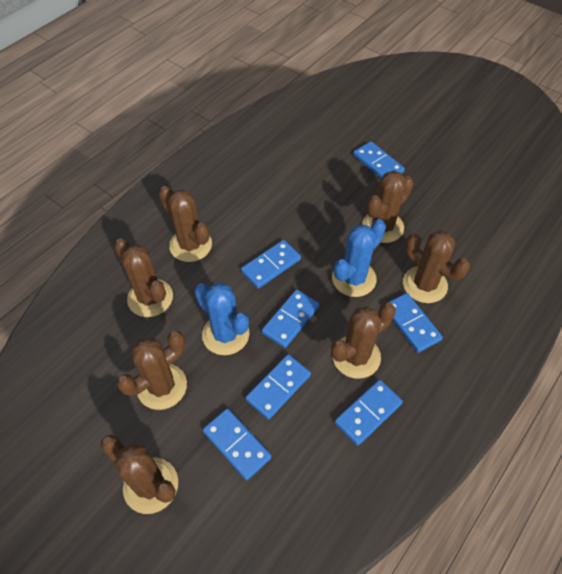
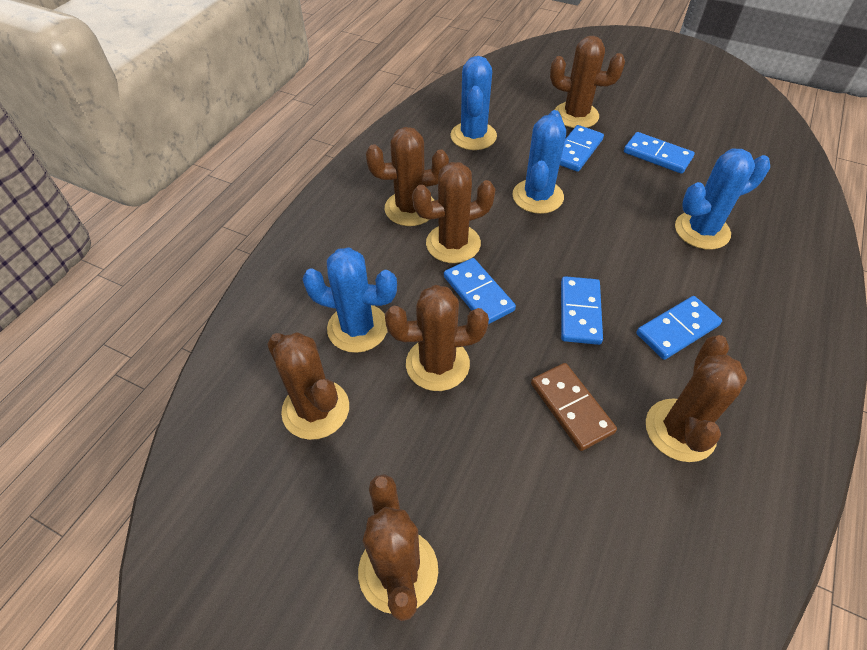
blue cactus: 2 -> 4
blue domino: 7 -> 5
brown domino: 0 -> 1

